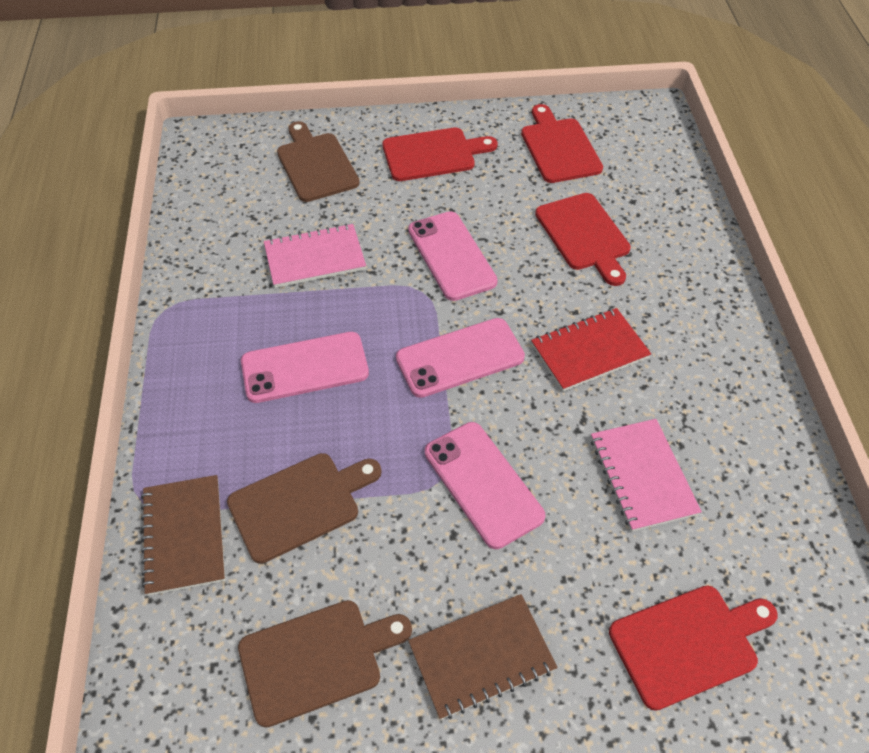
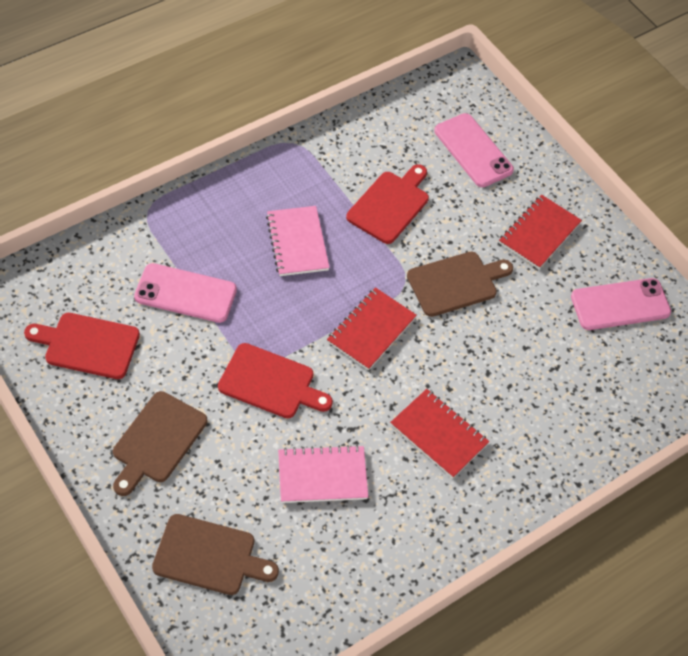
brown notebook: 2 -> 0
pink phone: 4 -> 3
red cutting board: 4 -> 3
red notebook: 1 -> 3

